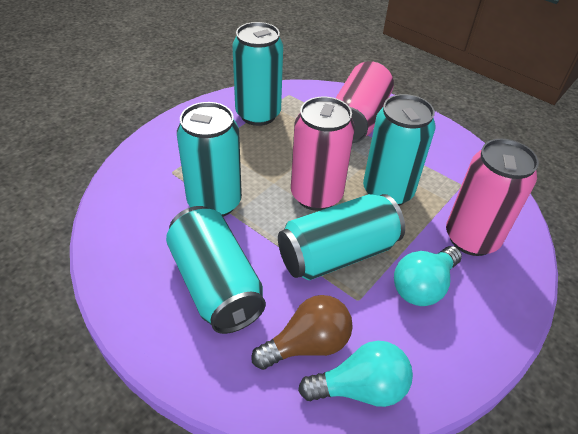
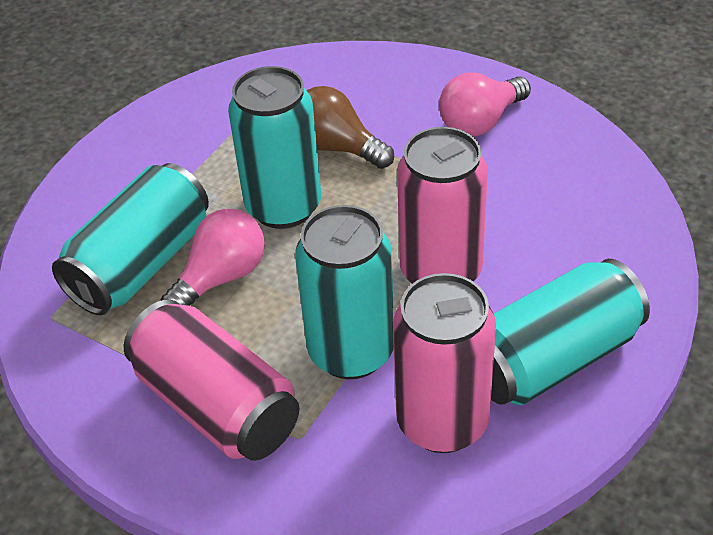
pink light bulb: 0 -> 2
turquoise can: 5 -> 4
turquoise light bulb: 2 -> 0

